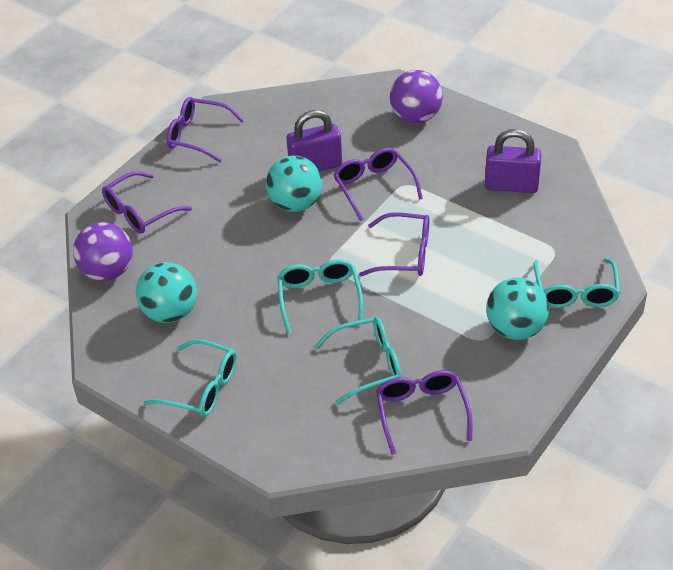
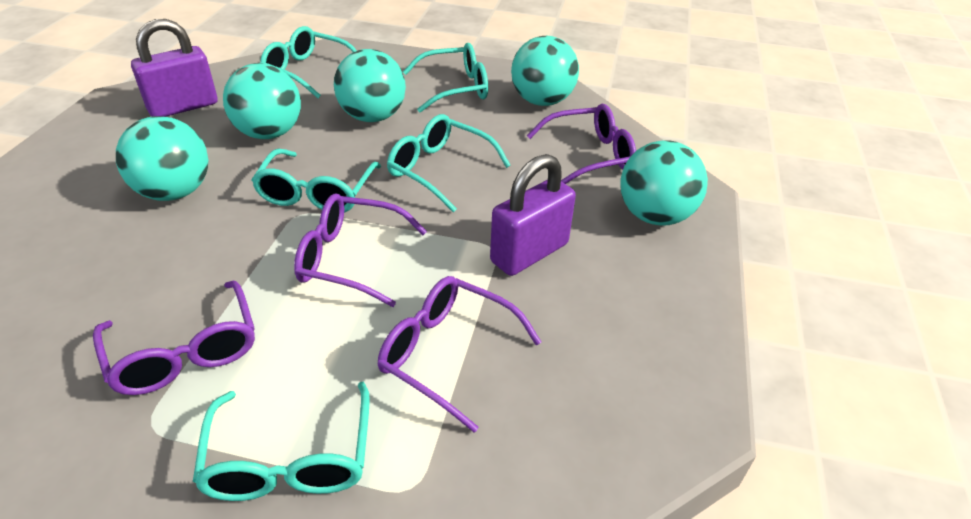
purple ball: 2 -> 0
purple glasses: 5 -> 4
turquoise ball: 3 -> 5
turquoise glasses: 4 -> 5

